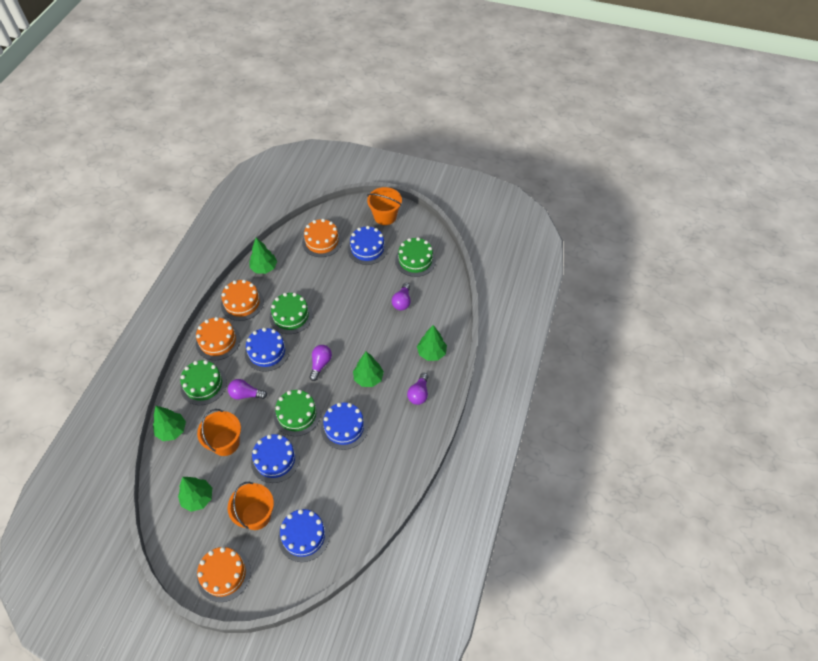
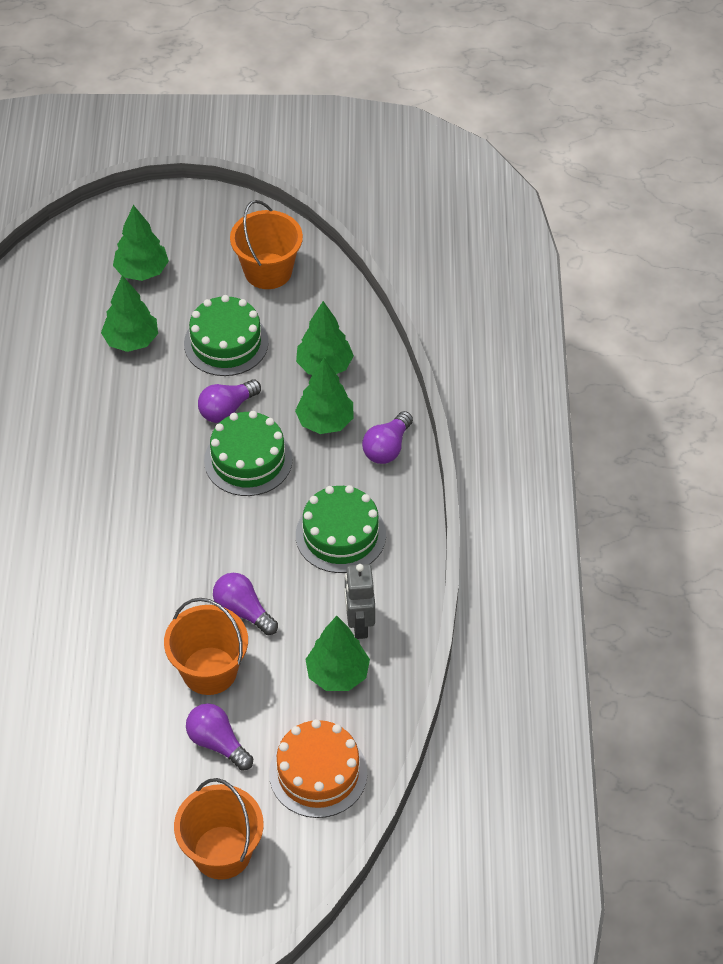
blue cake: 5 -> 0
green cake: 4 -> 3
grey robot: 0 -> 1
orange cake: 4 -> 1

